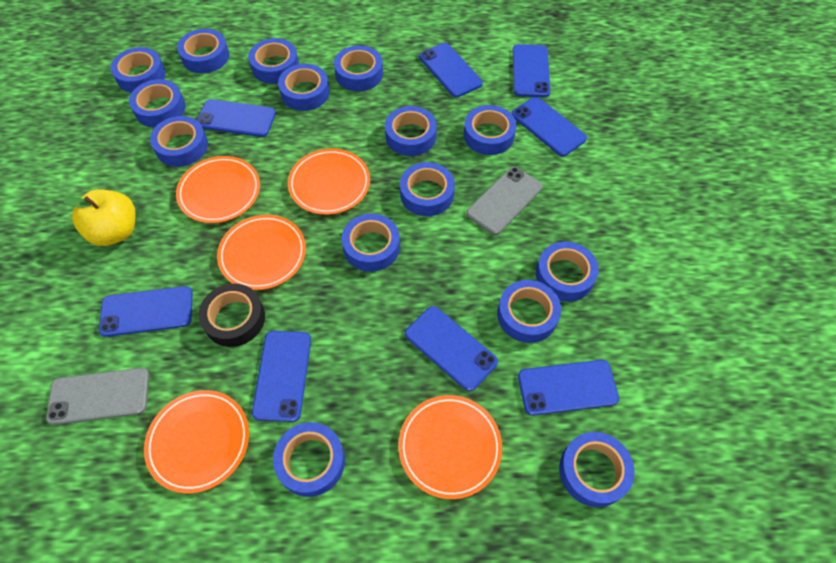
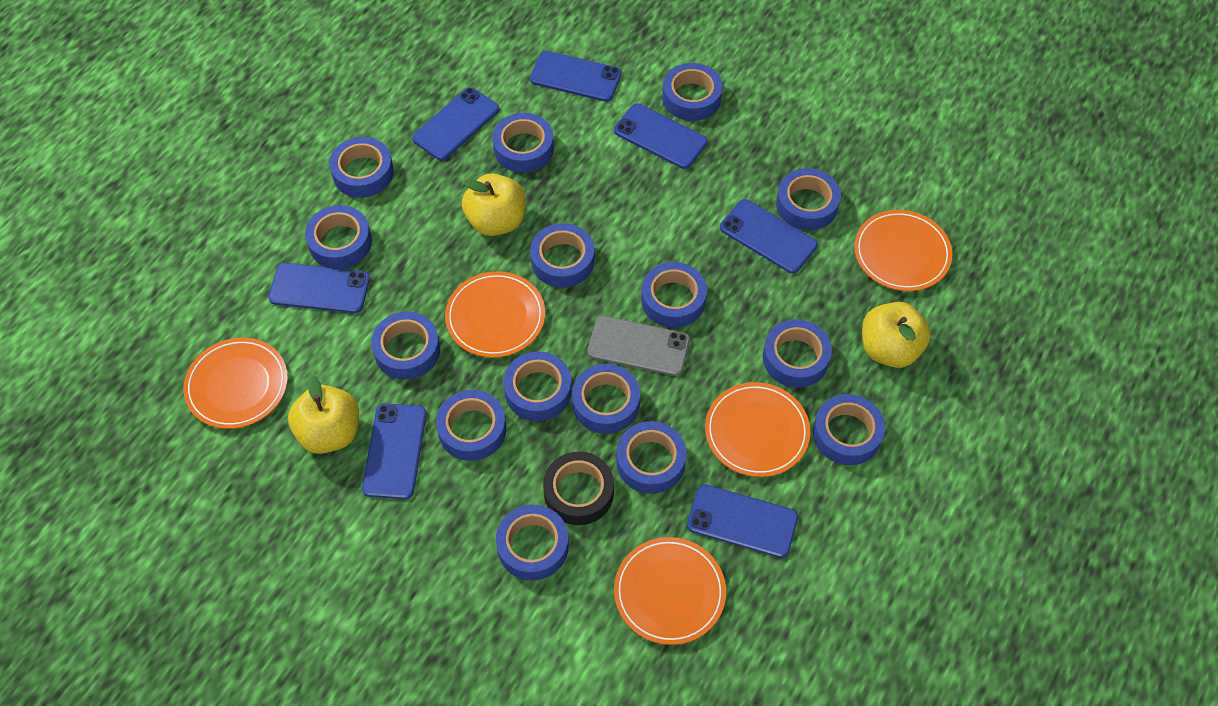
blue phone: 8 -> 7
grey phone: 2 -> 1
yellow apple: 1 -> 3

